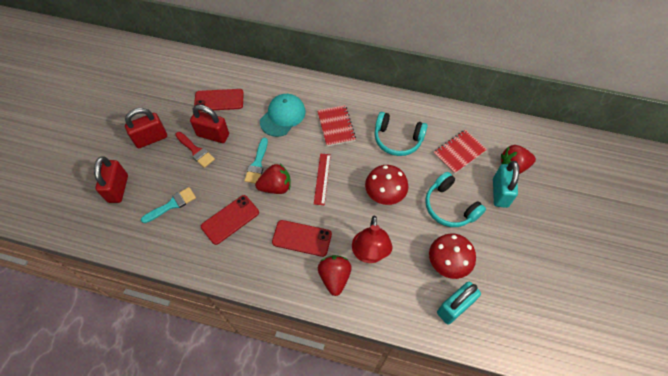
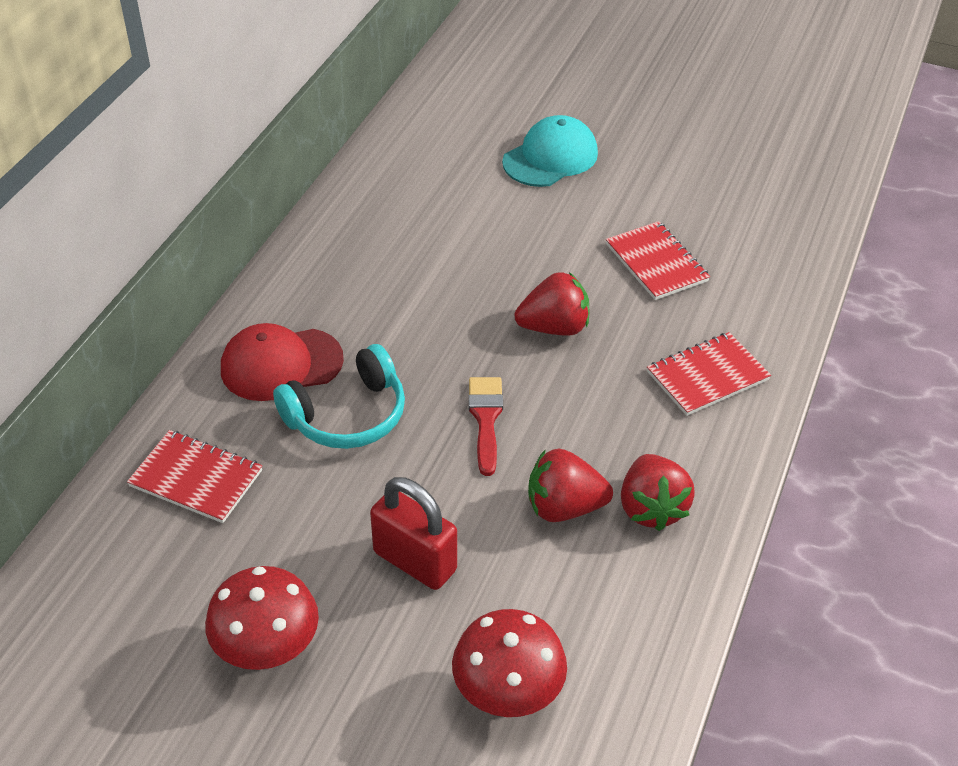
red cap: 0 -> 1
red lamp: 1 -> 0
red notebook: 2 -> 3
red padlock: 3 -> 1
red phone: 3 -> 0
red ruler: 1 -> 0
turquoise brush: 2 -> 0
turquoise headphones: 2 -> 1
turquoise padlock: 2 -> 0

